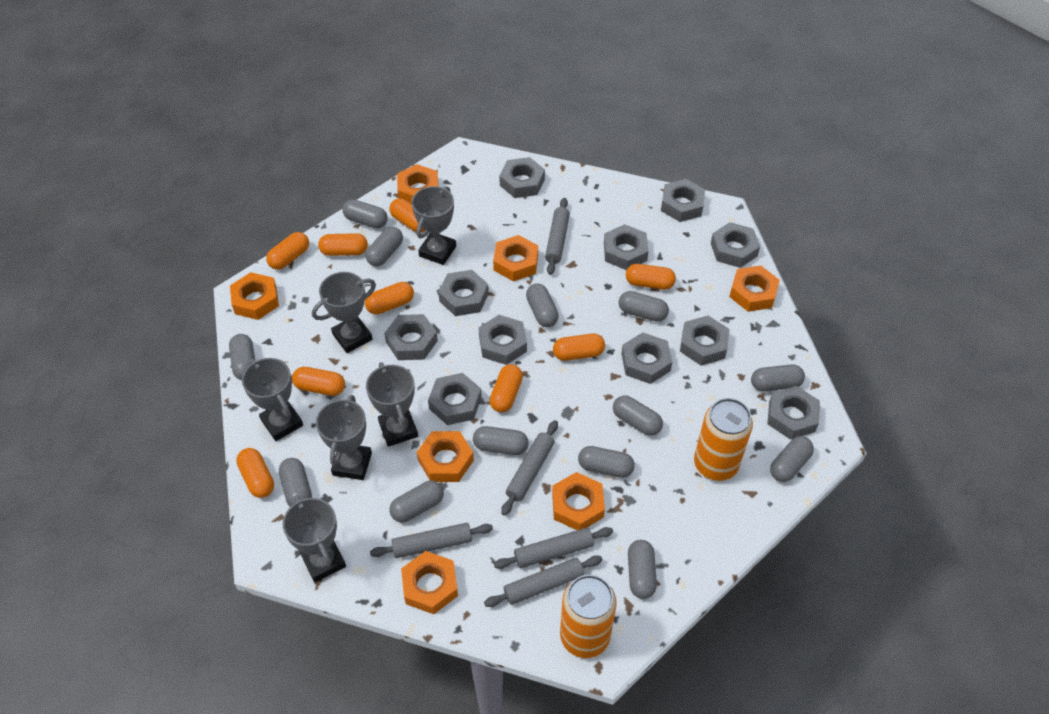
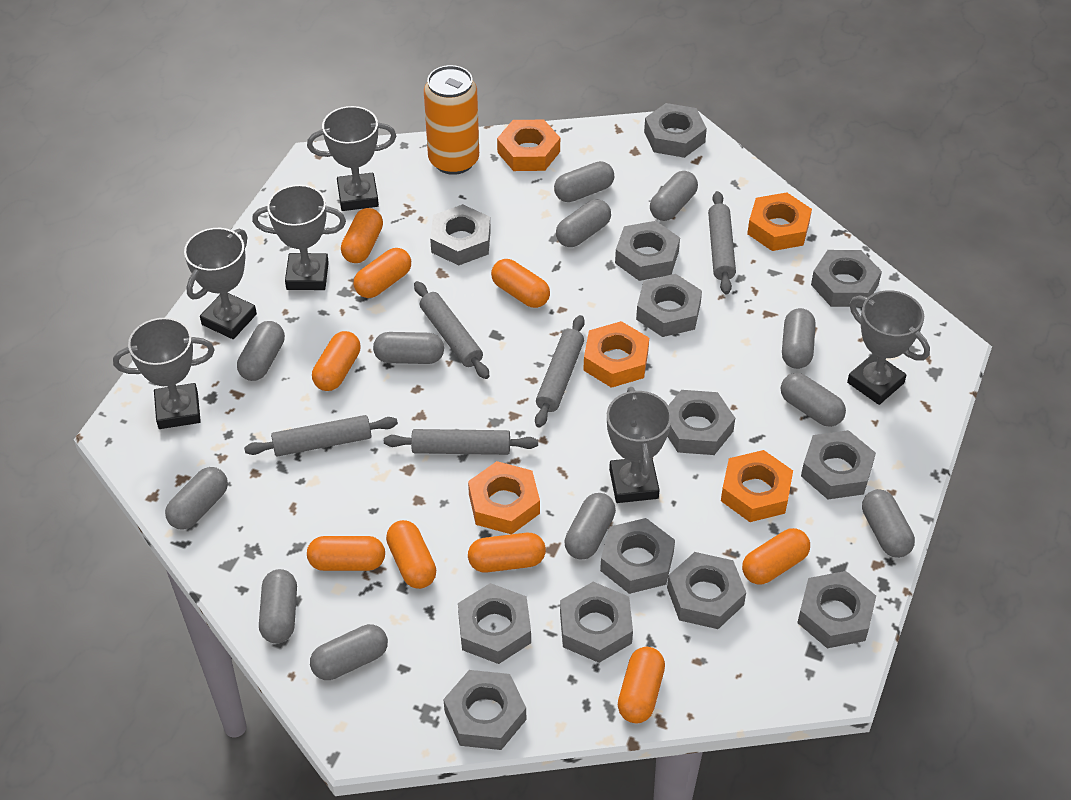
grey capsule: 13 -> 12
grey nut: 11 -> 13
orange can: 2 -> 1
orange nut: 7 -> 5

